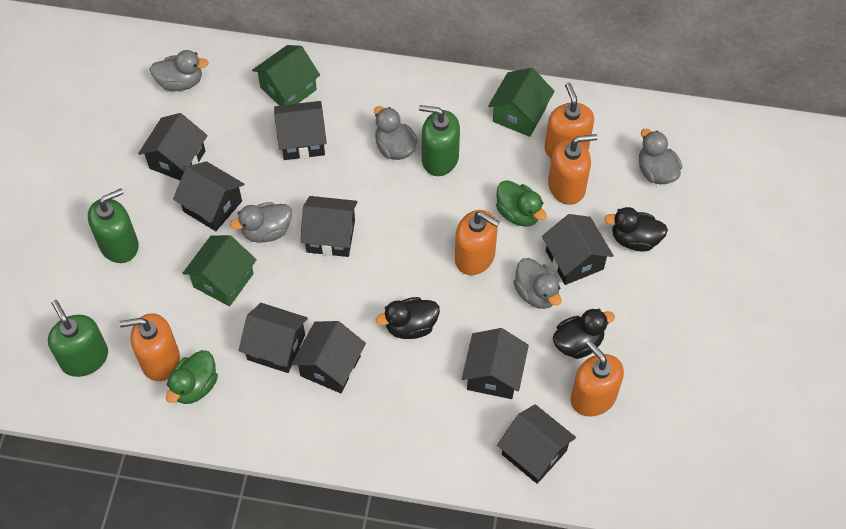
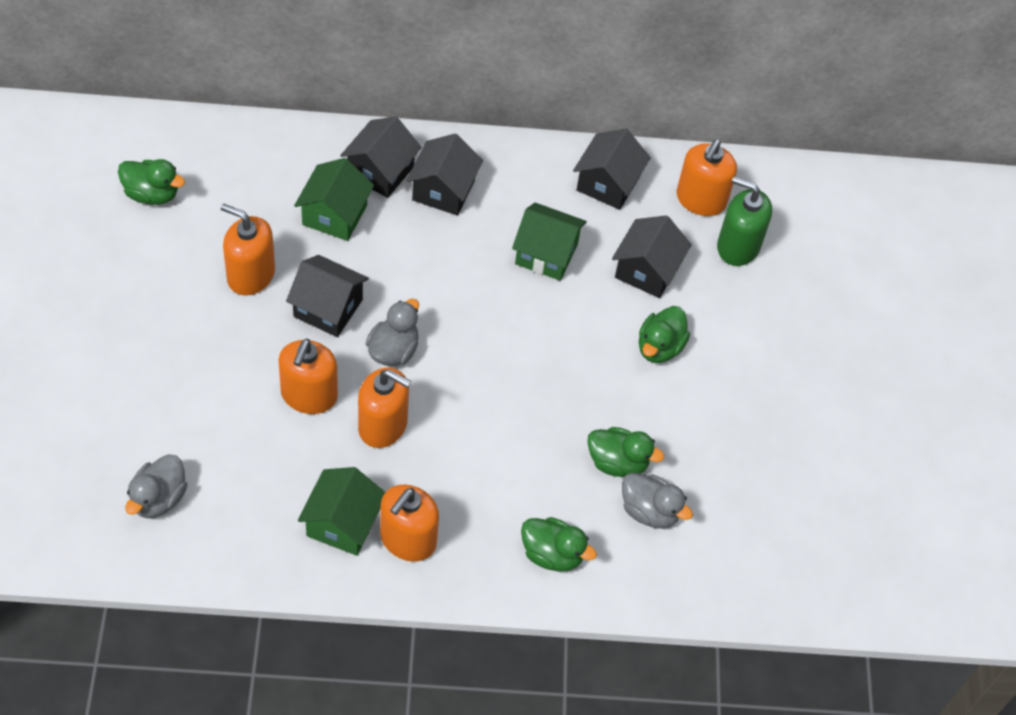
black duck: 3 -> 0
black house: 9 -> 5
green duck: 2 -> 4
green soap dispenser: 3 -> 1
grey duck: 5 -> 3

